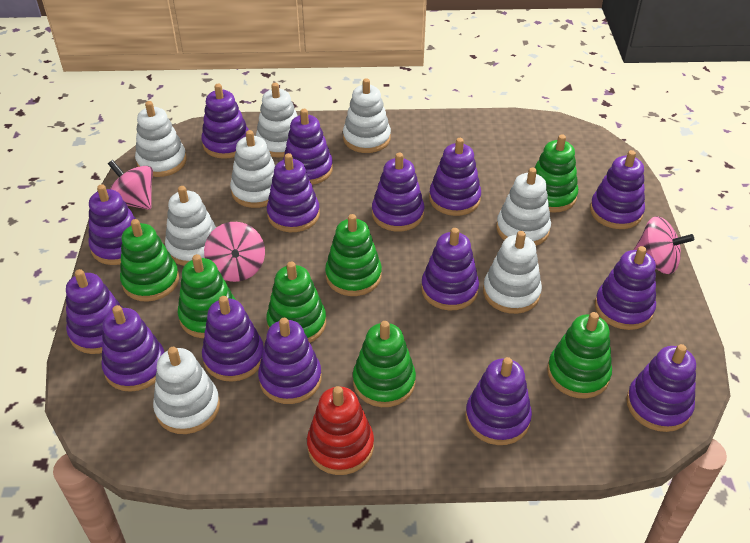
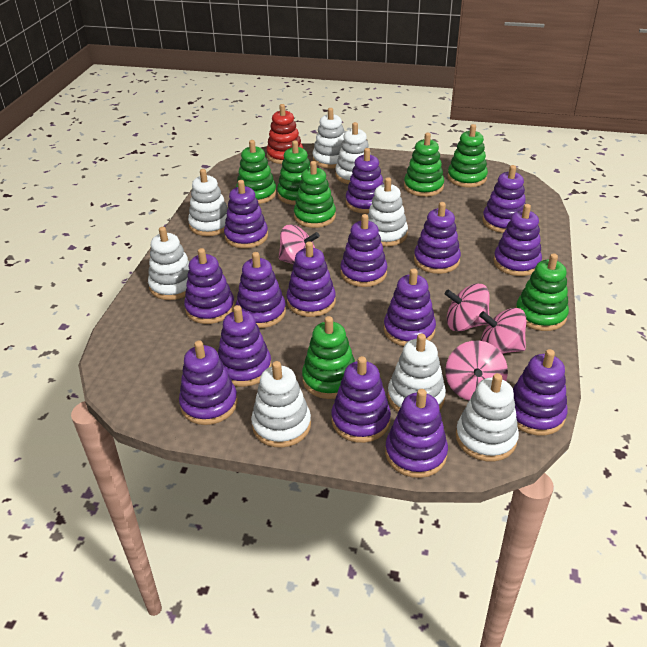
pink spinning top: 3 -> 4

